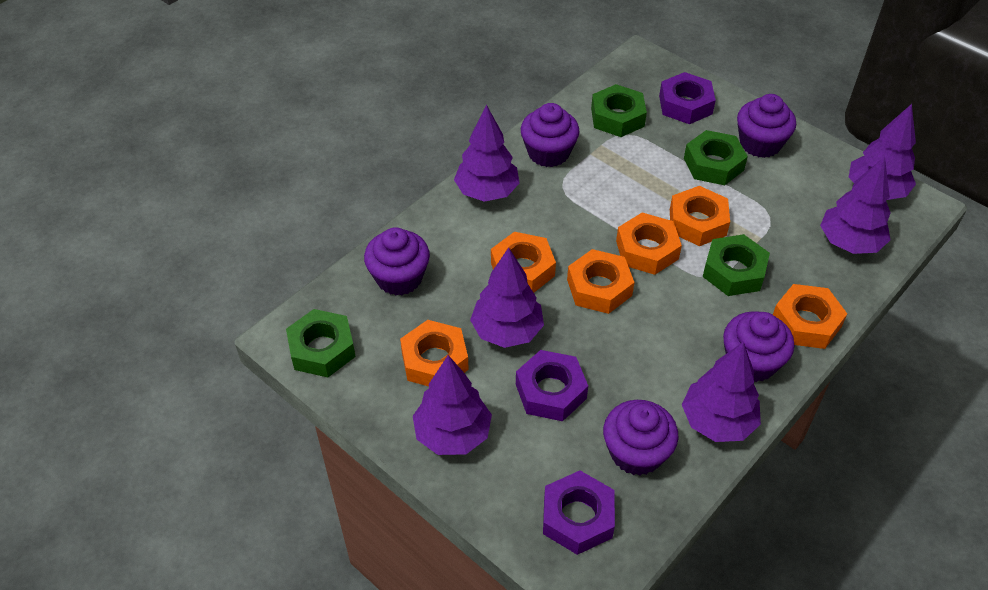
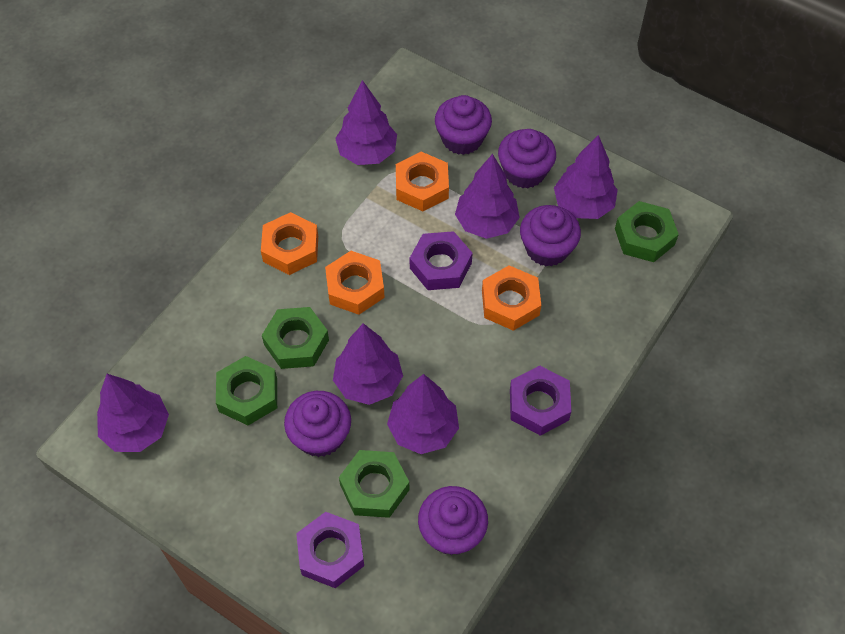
orange nut: 6 -> 4

